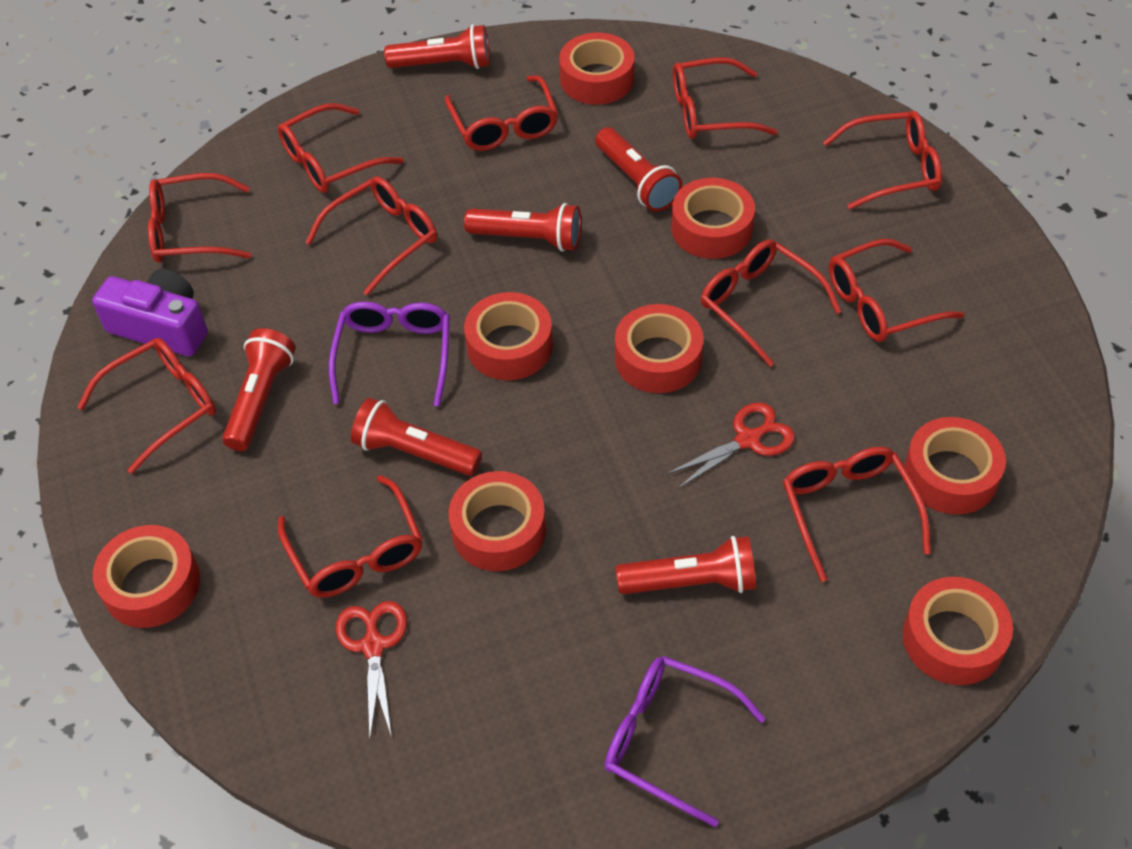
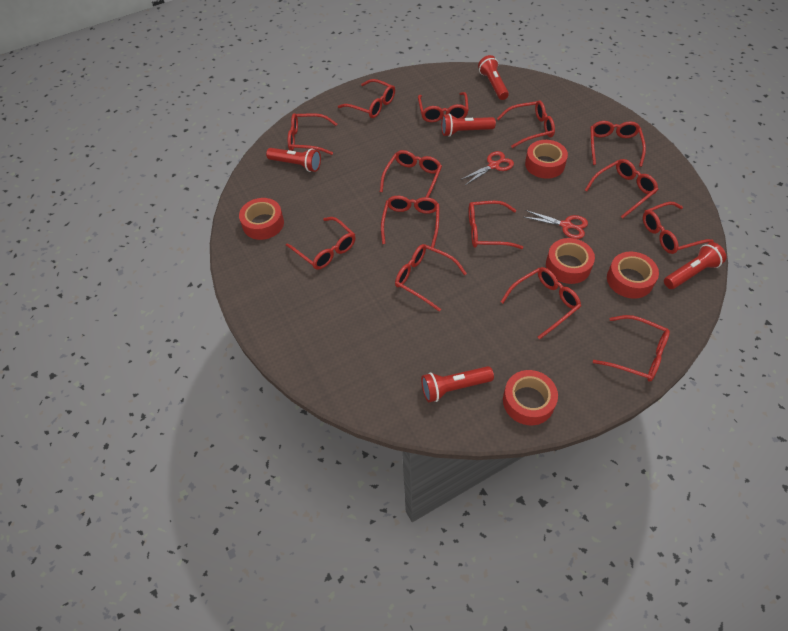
purple camera: 1 -> 0
purple glasses: 2 -> 0
red flashlight: 6 -> 5
red glasses: 11 -> 14
red tape: 8 -> 5

